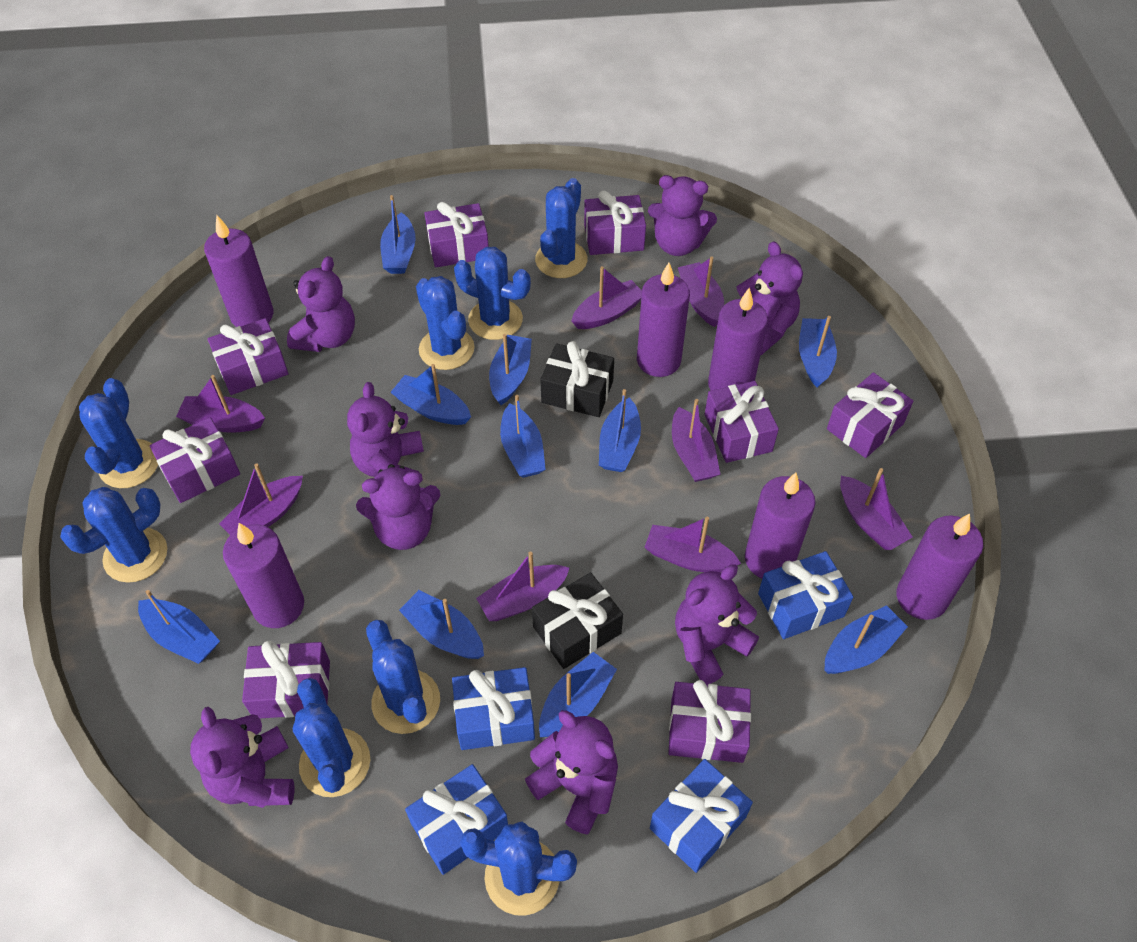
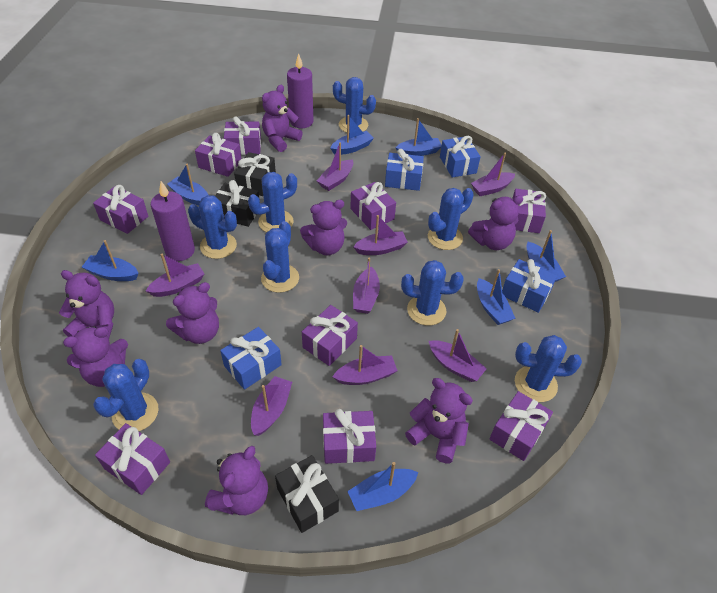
black gift: 2 -> 3
blue boat: 10 -> 7
purple candle: 6 -> 2
purple gift: 8 -> 9

